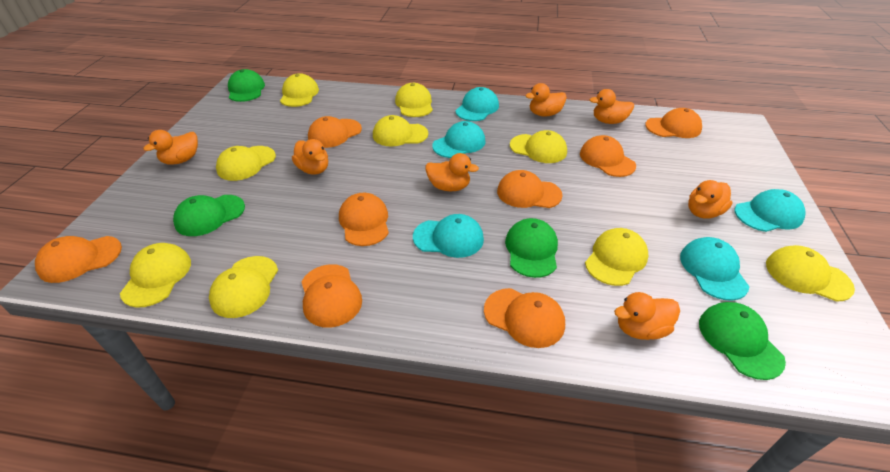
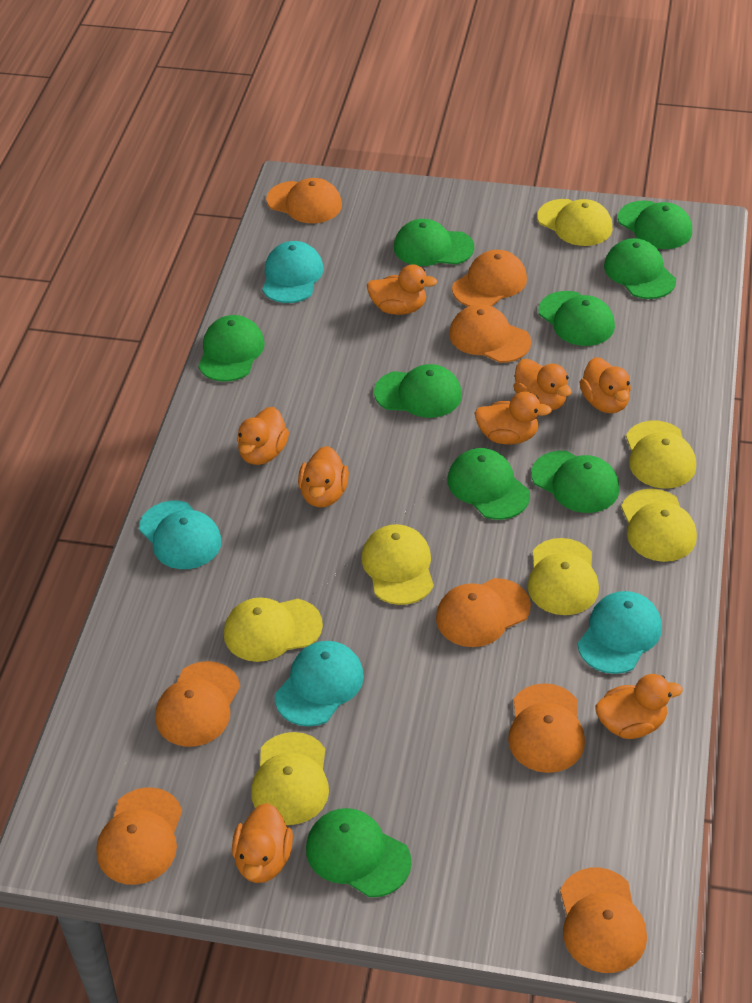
green cap: 4 -> 9
orange duck: 7 -> 8
turquoise cap: 5 -> 4
yellow cap: 9 -> 7

